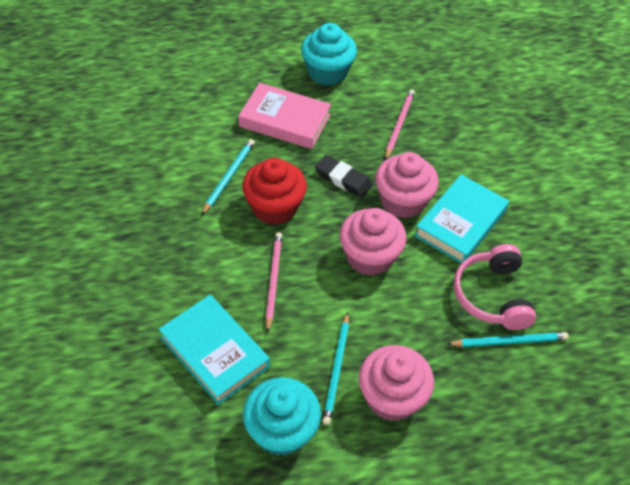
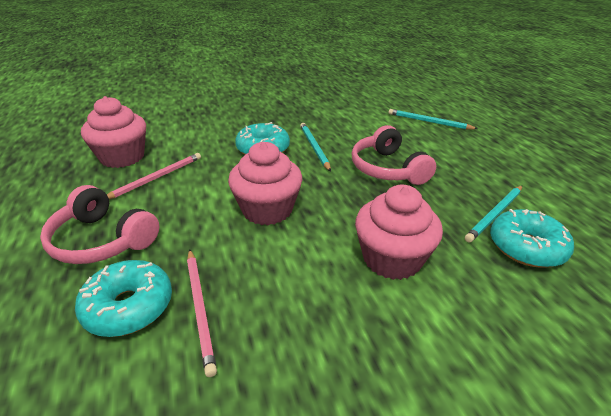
black eraser: 1 -> 0
pink book: 1 -> 0
pink headphones: 1 -> 2
red cupcake: 1 -> 0
turquoise book: 2 -> 0
turquoise cupcake: 2 -> 0
turquoise donut: 0 -> 3

